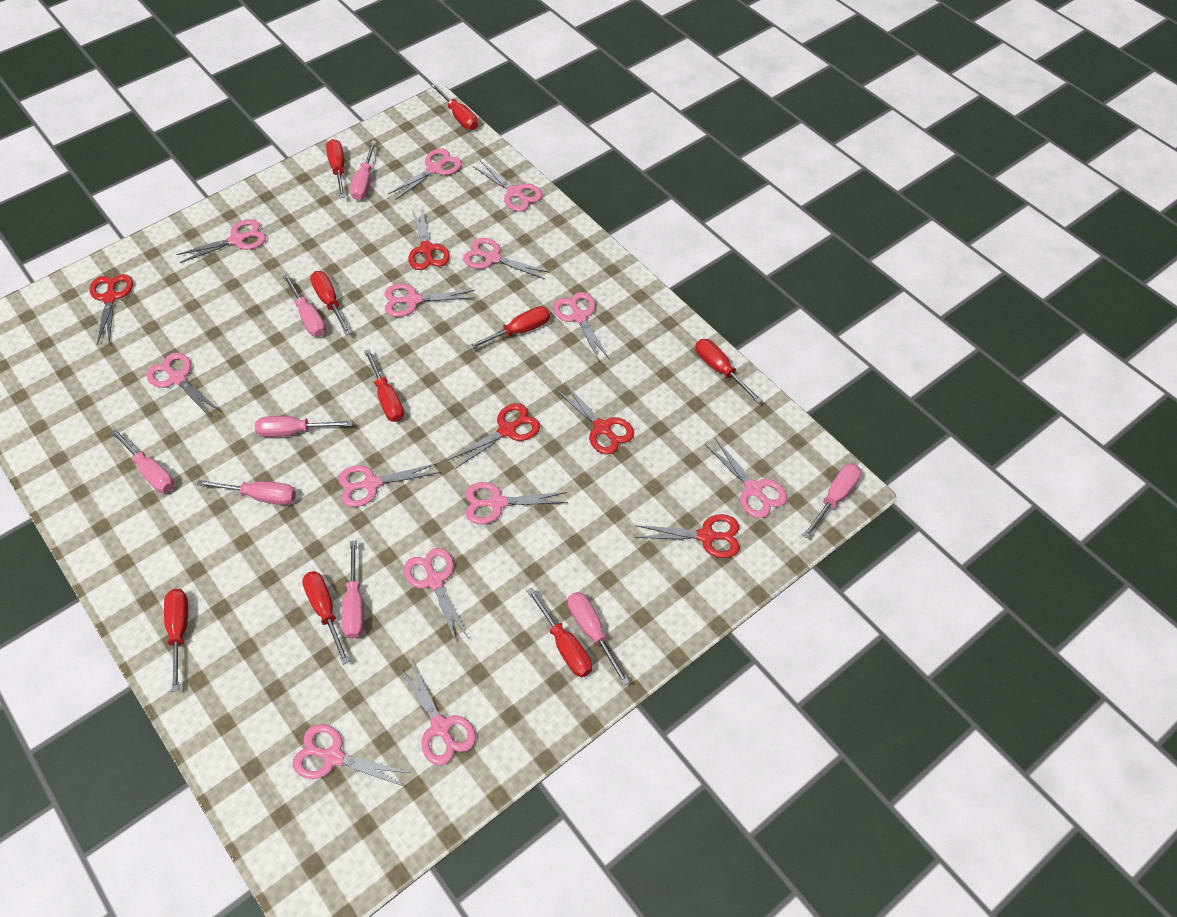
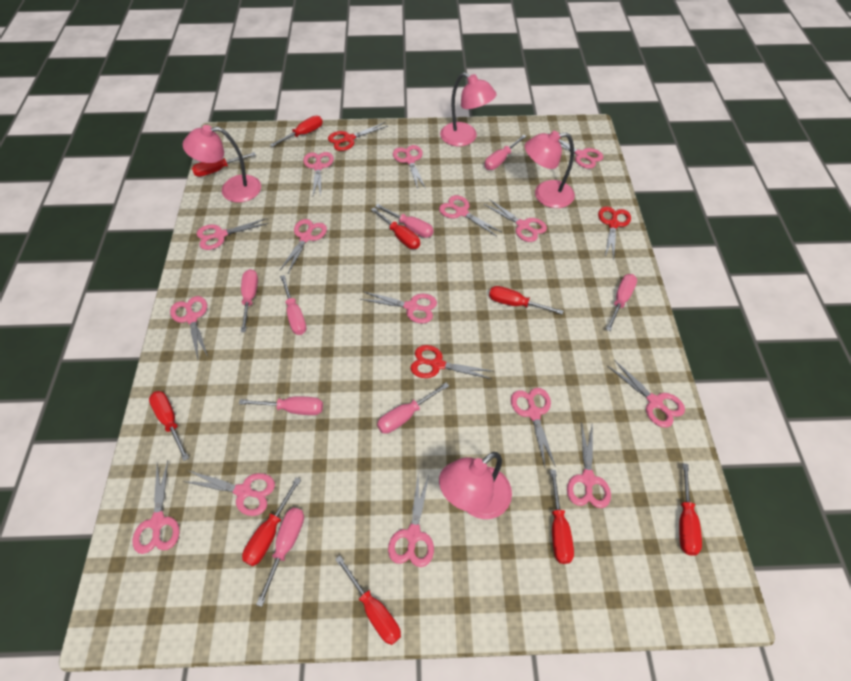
pink lamp: 0 -> 4
pink scissors: 13 -> 15
red scissors: 5 -> 3

